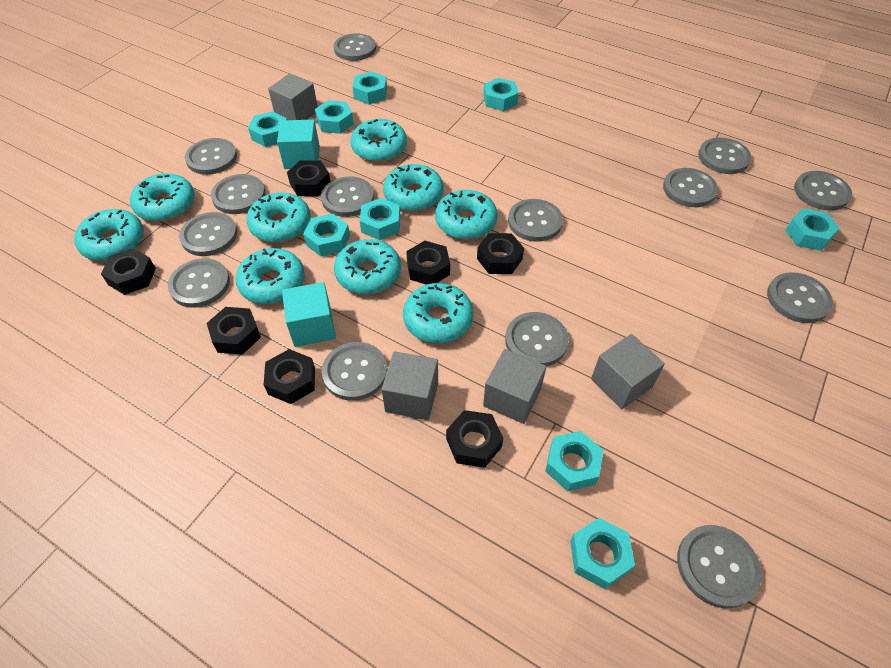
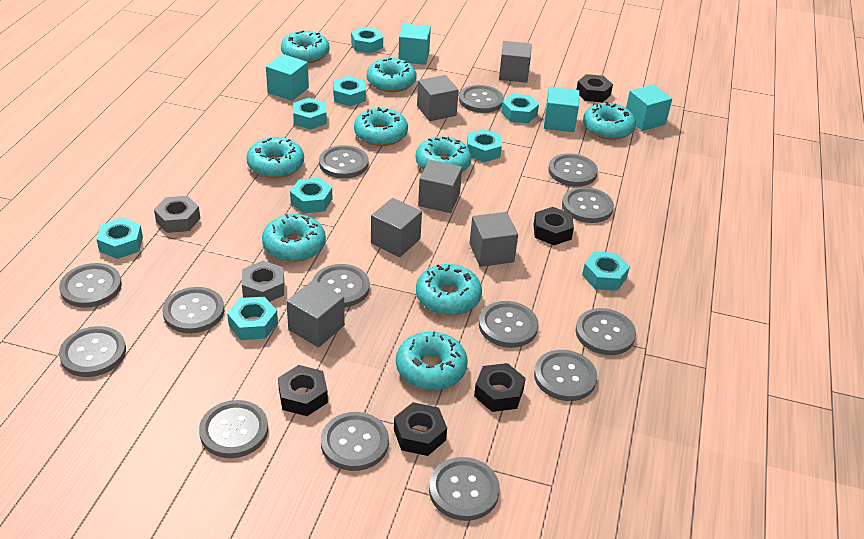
black nut: 7 -> 5
grey cube: 4 -> 6
grey nut: 0 -> 2
turquoise cube: 2 -> 4

